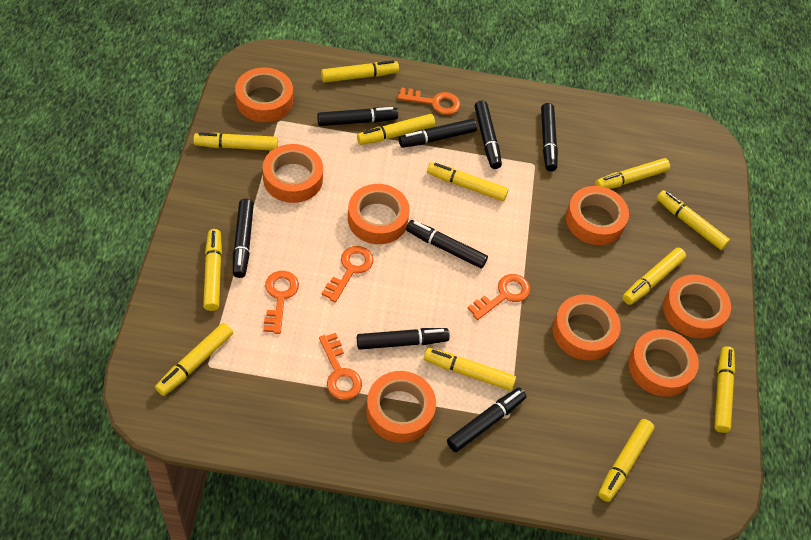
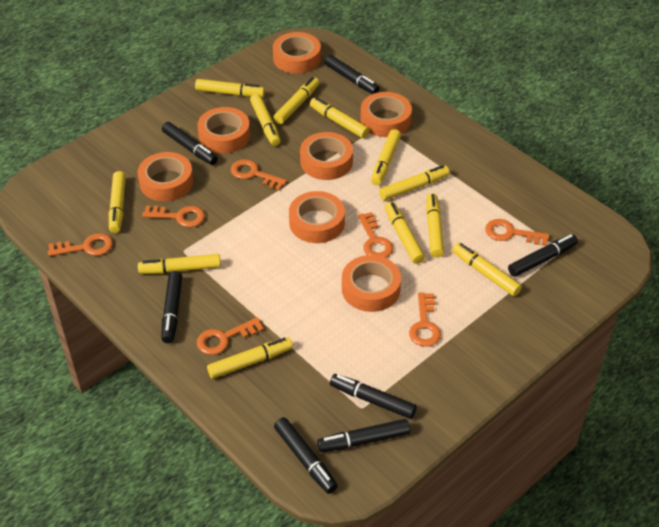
black marker: 8 -> 7
orange key: 5 -> 7
orange tape: 8 -> 7

